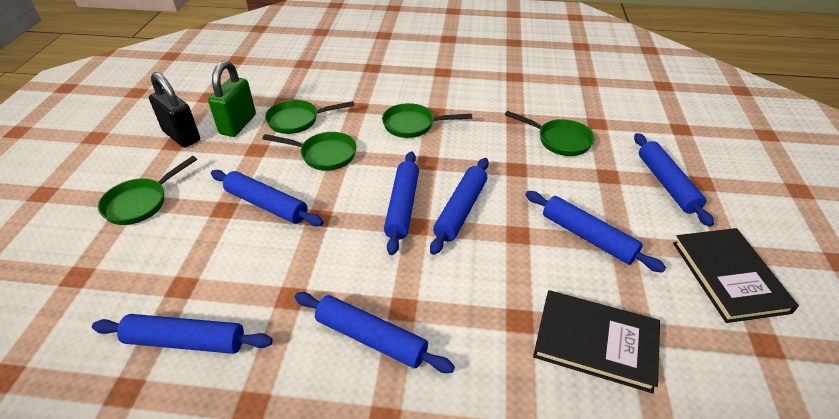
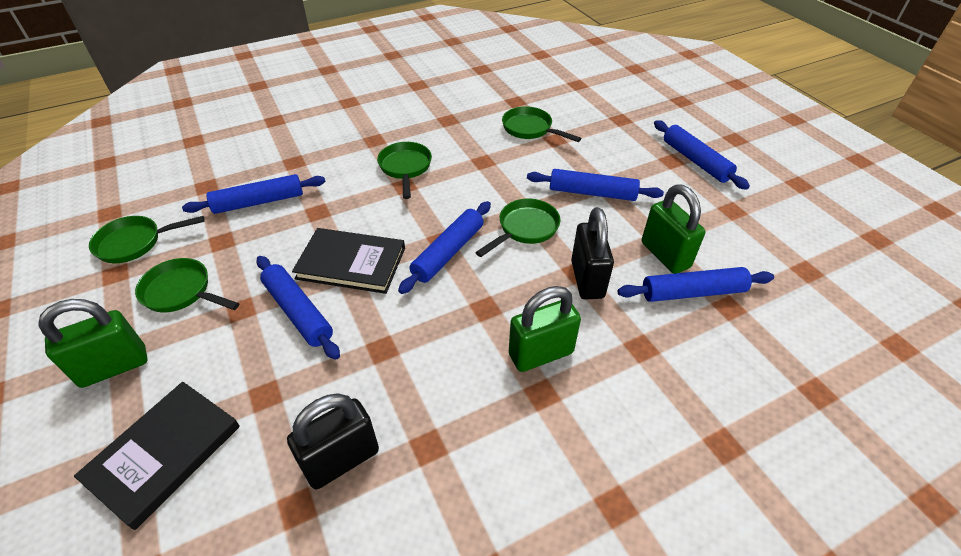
black padlock: 1 -> 2
blue rolling pin: 7 -> 6
green padlock: 1 -> 3

